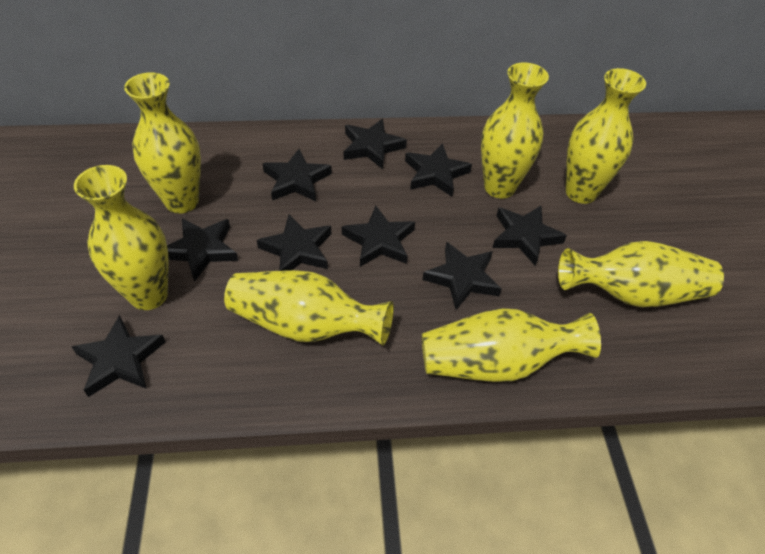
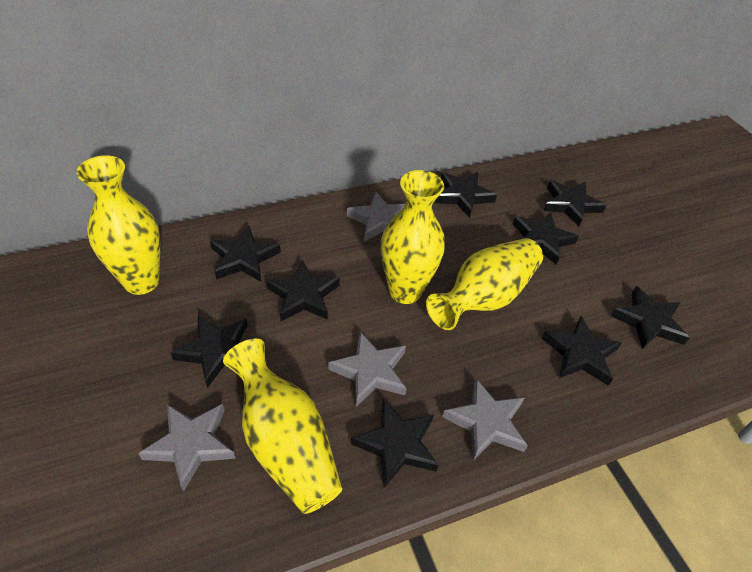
grey star: 0 -> 4
yellow vase: 7 -> 4

